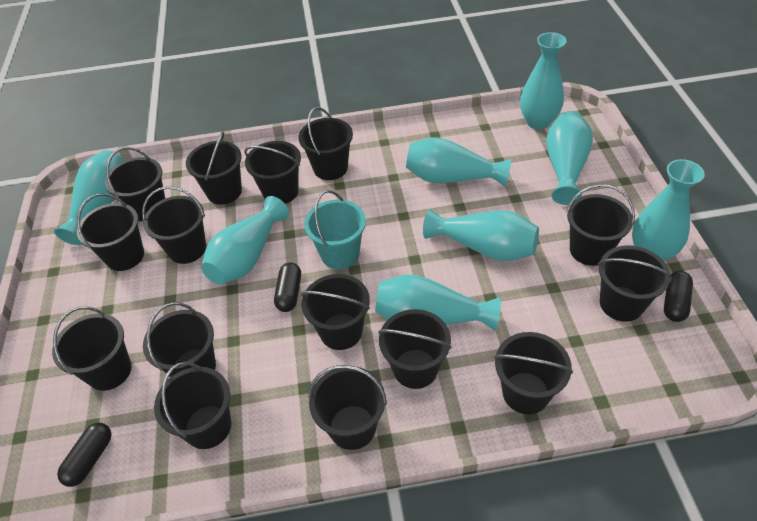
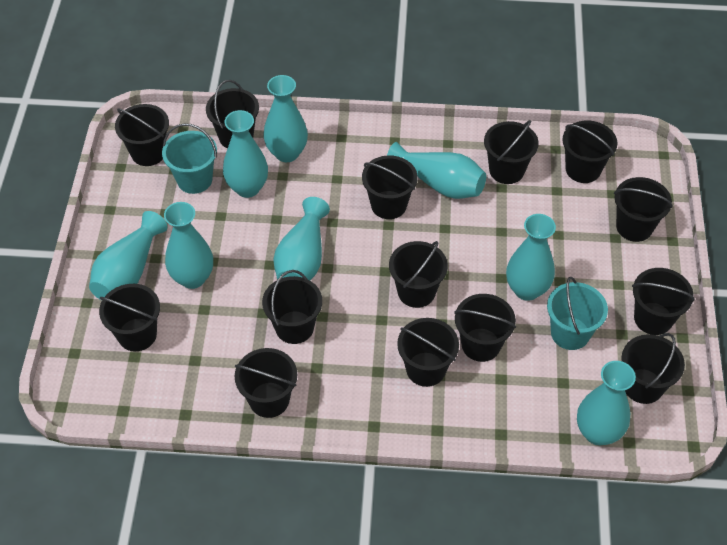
black bucket: 15 -> 14
black capsule: 3 -> 0
turquoise bucket: 1 -> 2

